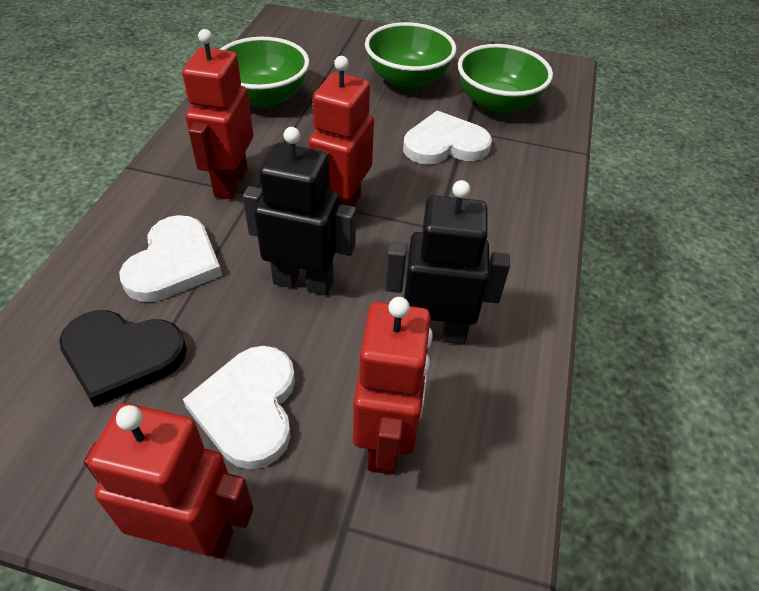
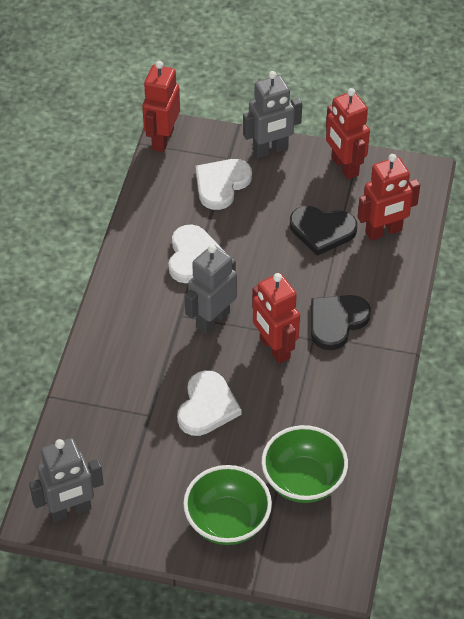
black heart: 1 -> 2
black robot: 2 -> 0
green bowl: 3 -> 2
grey robot: 0 -> 3

